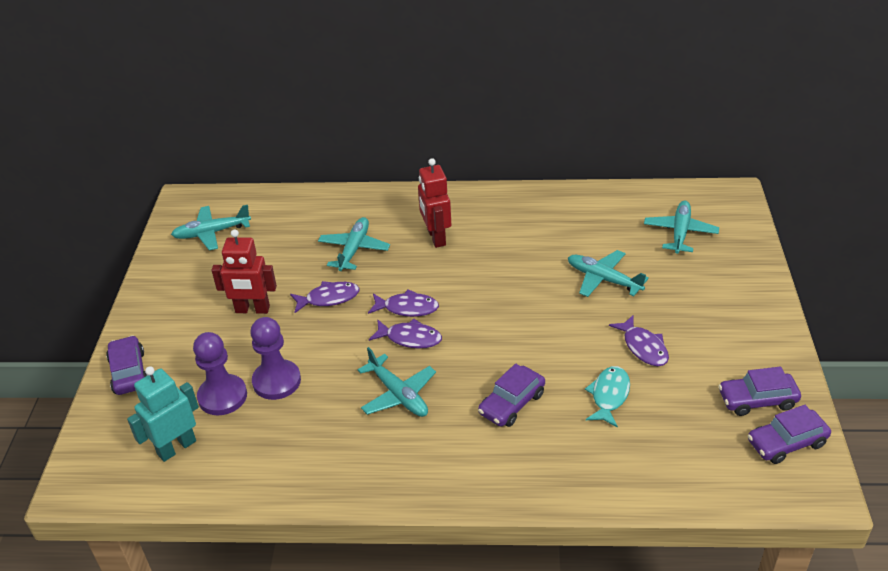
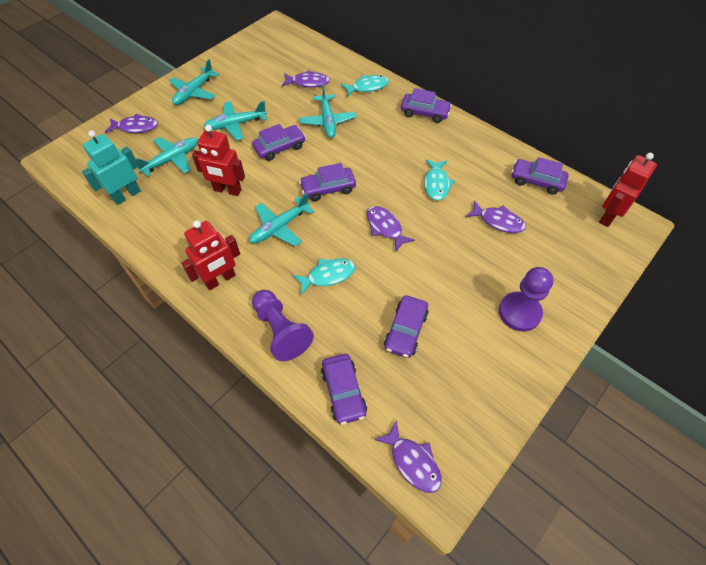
purple car: 4 -> 6
purple fish: 4 -> 5
red robot: 2 -> 3
turquoise fish: 1 -> 3

